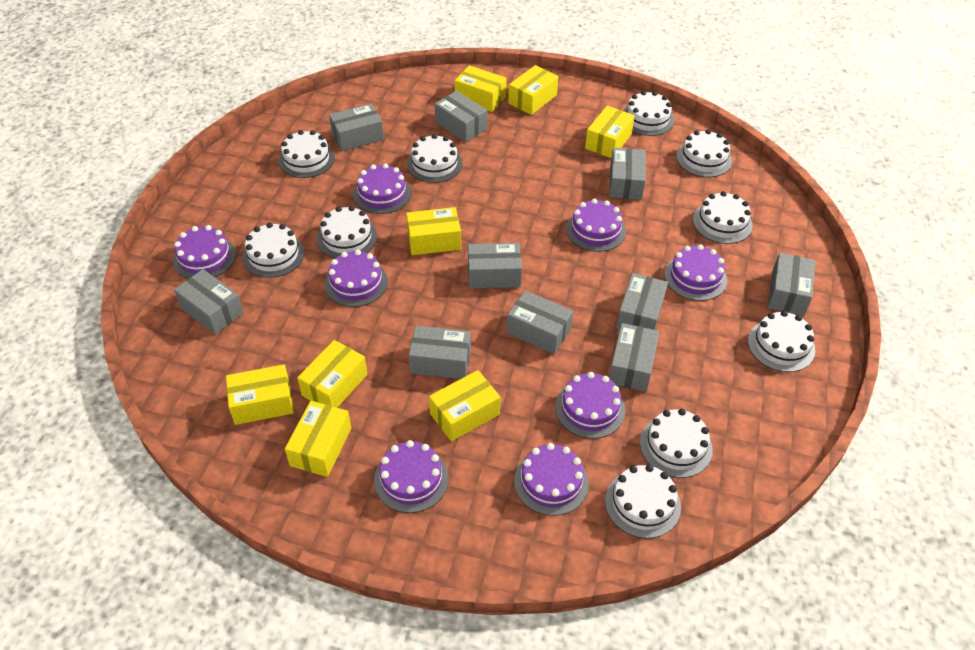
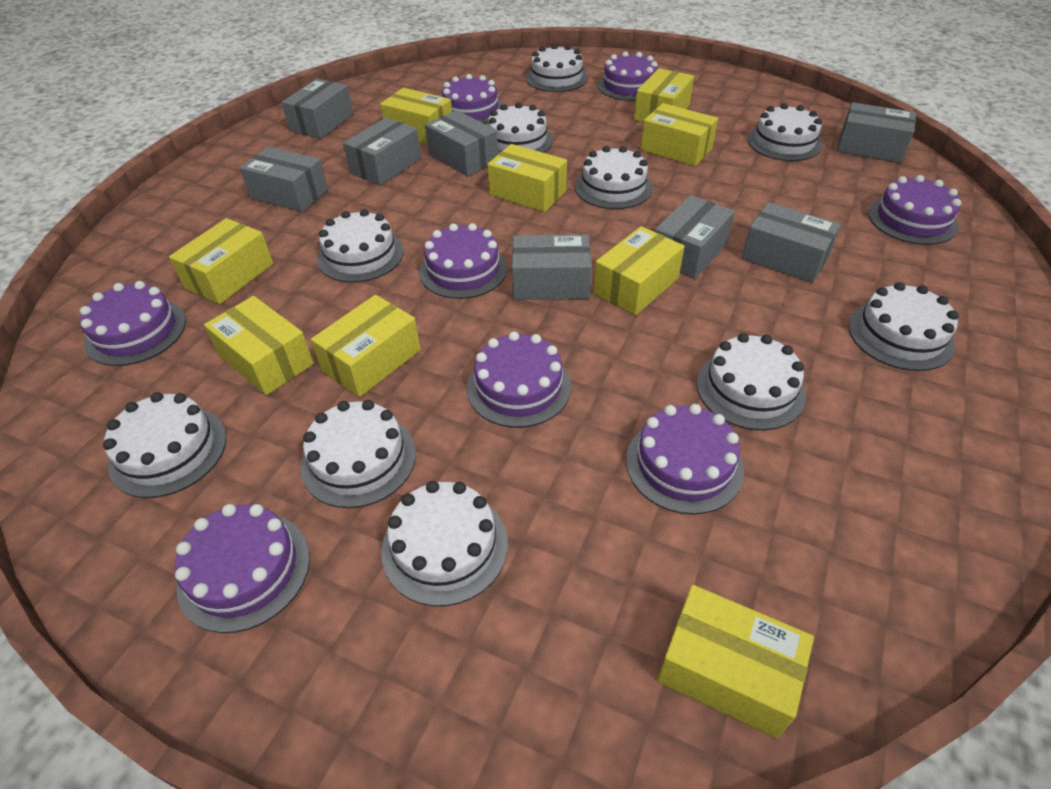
grey box: 10 -> 8
yellow box: 8 -> 9

